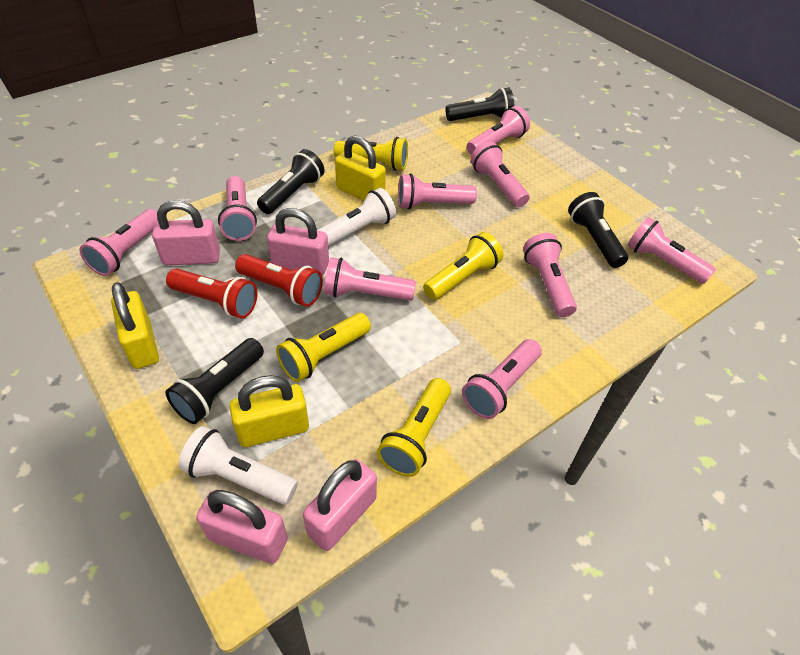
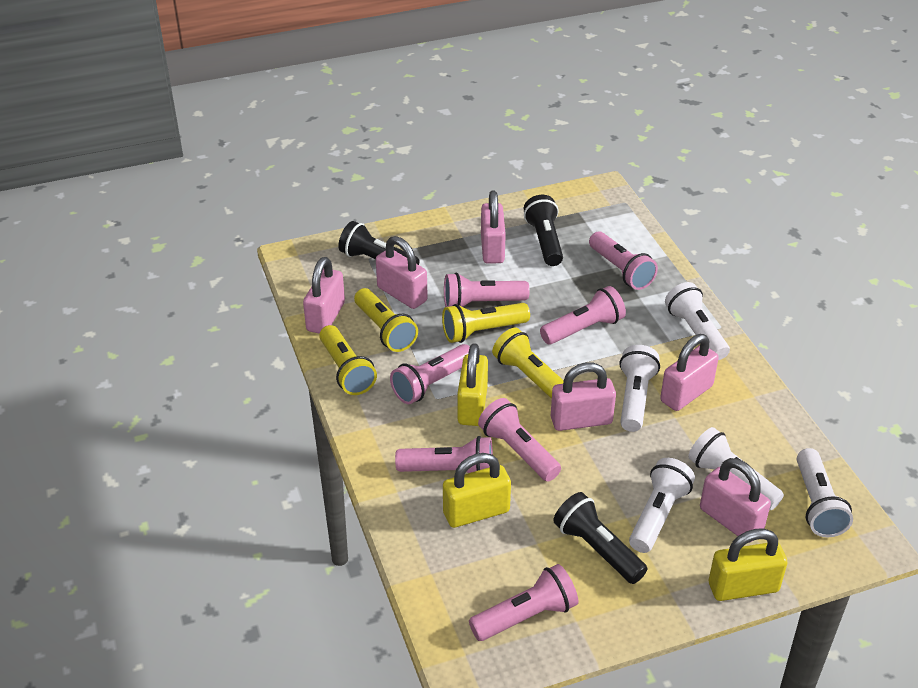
black flashlight: 4 -> 3
pink flashlight: 9 -> 7
pink padlock: 4 -> 6
red flashlight: 2 -> 0
white flashlight: 2 -> 5

